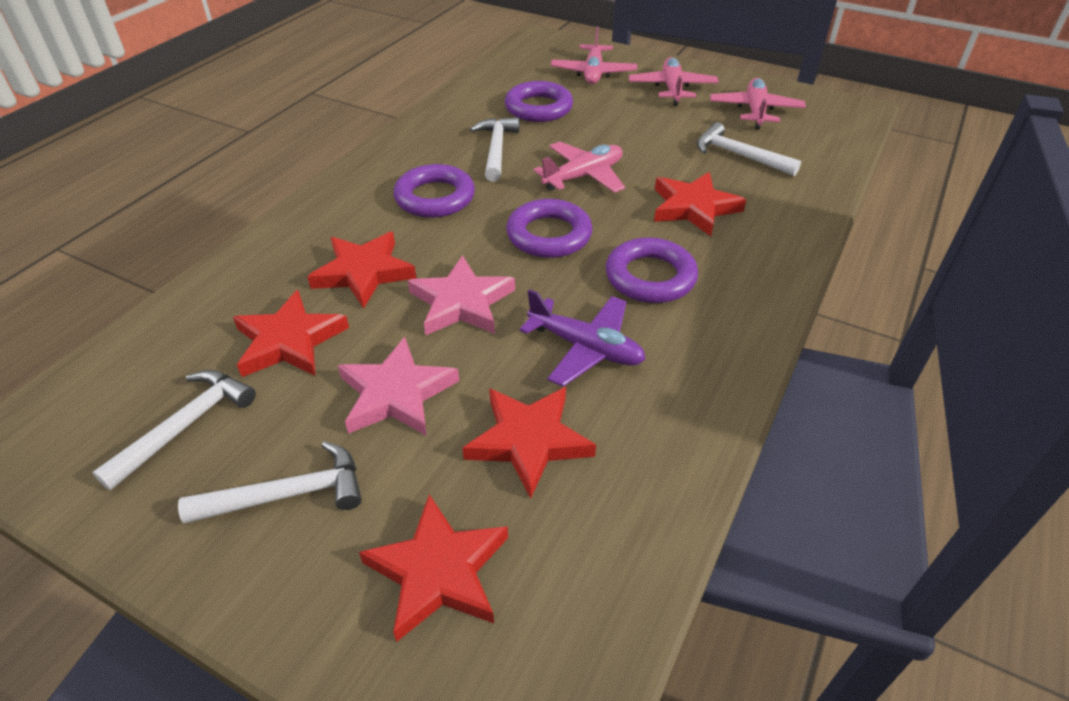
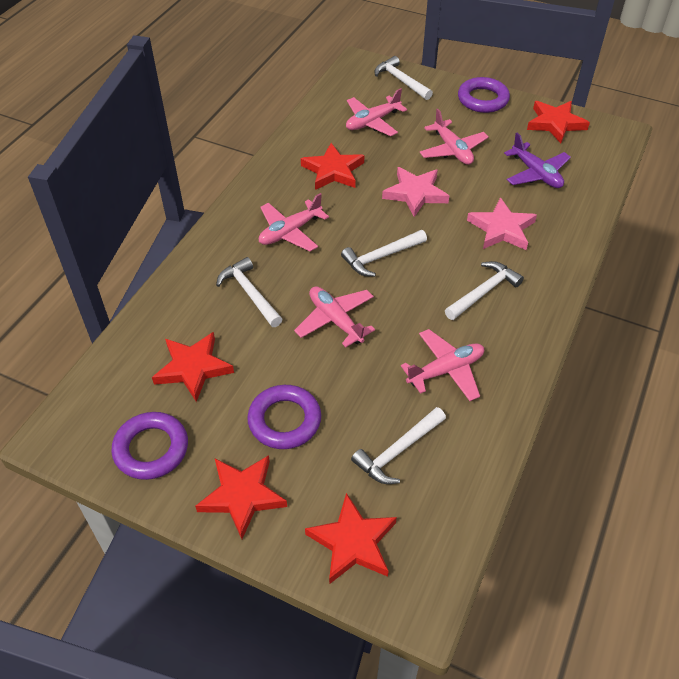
pink plane: 4 -> 5
purple ring: 4 -> 3
white hammer: 4 -> 5

